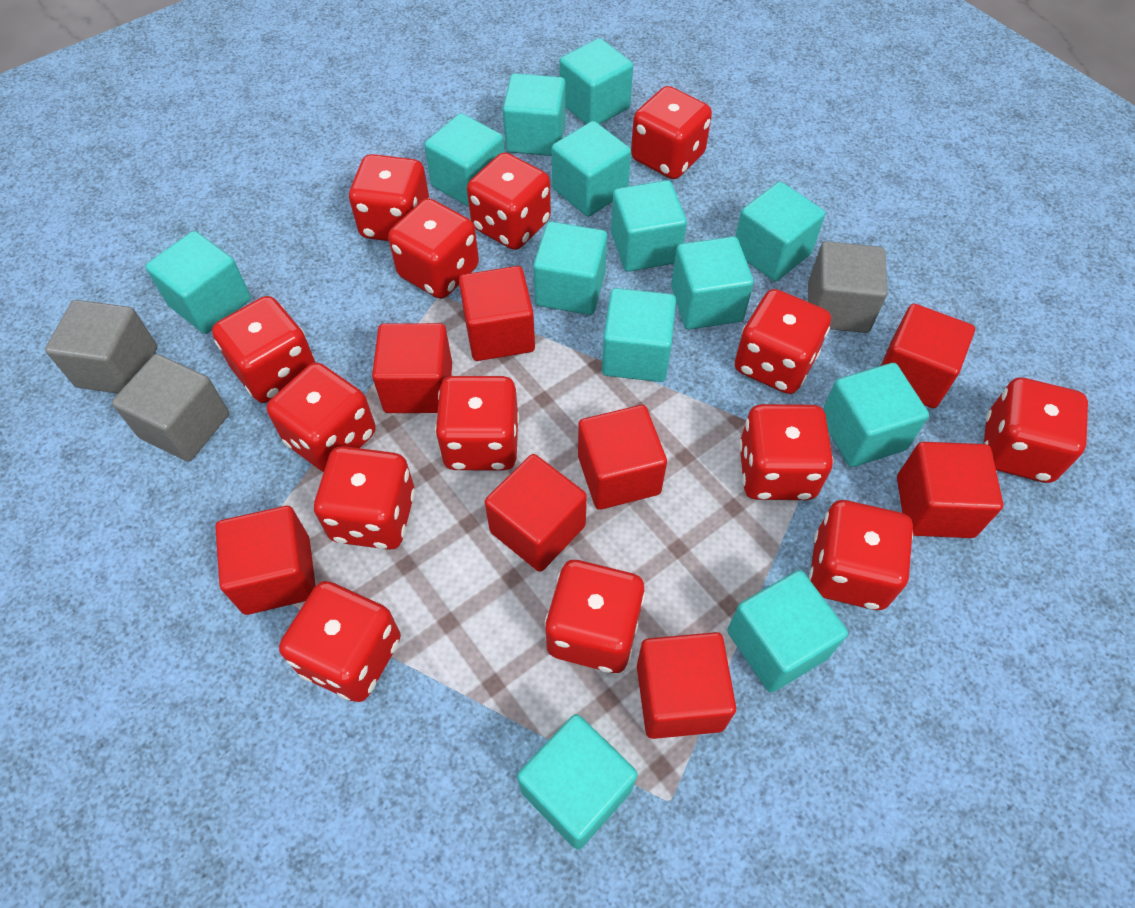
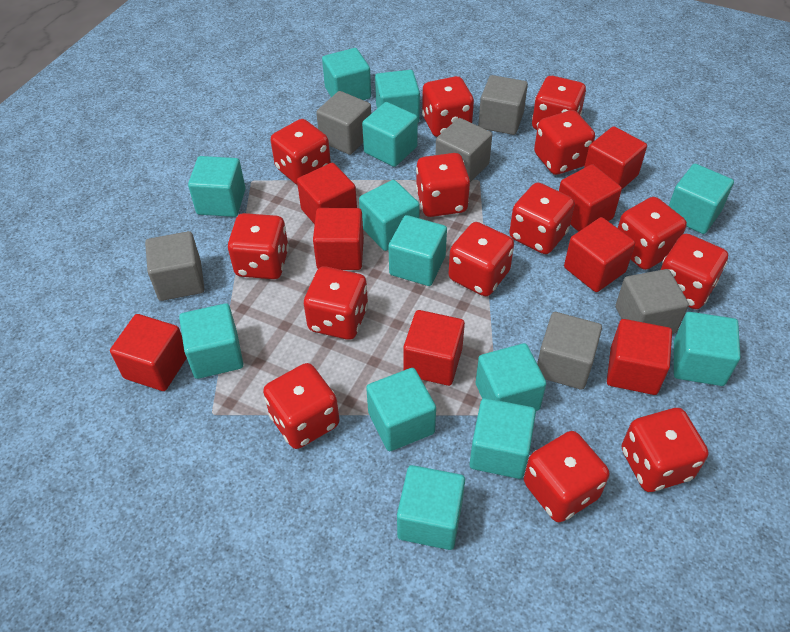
grey cube: 3 -> 6

